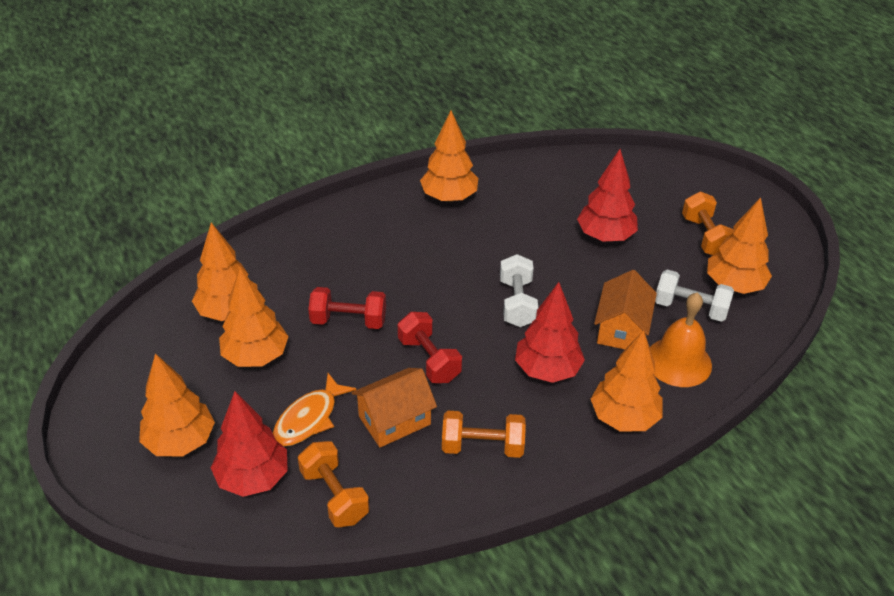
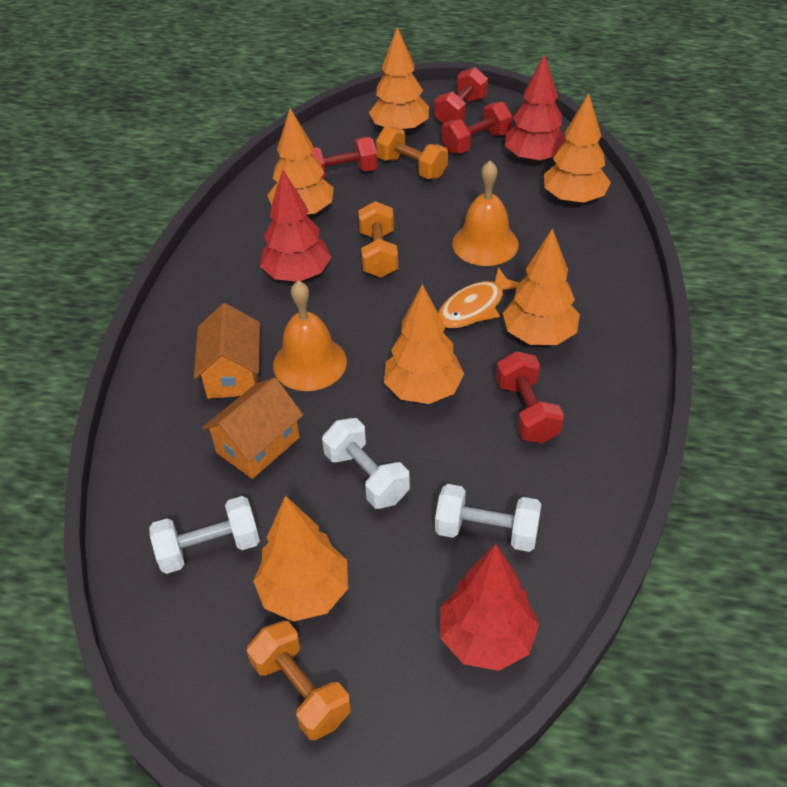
orange bell: 1 -> 2
red dumbbell: 2 -> 4
white dumbbell: 2 -> 3

